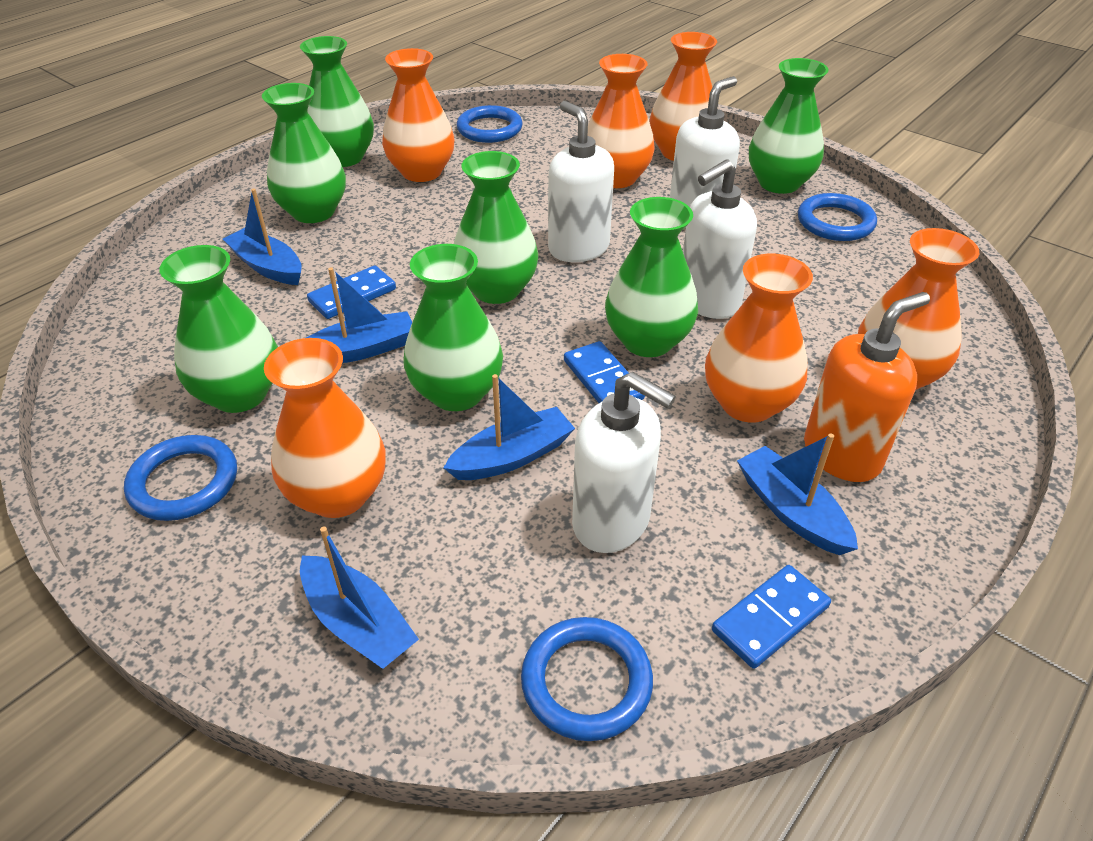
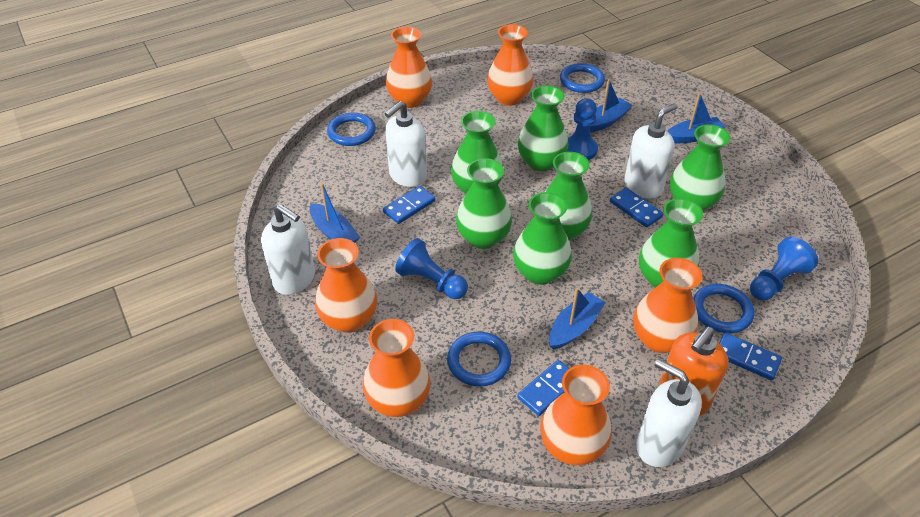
blue boat: 5 -> 4
blue domino: 3 -> 4
blue pawn: 0 -> 3

